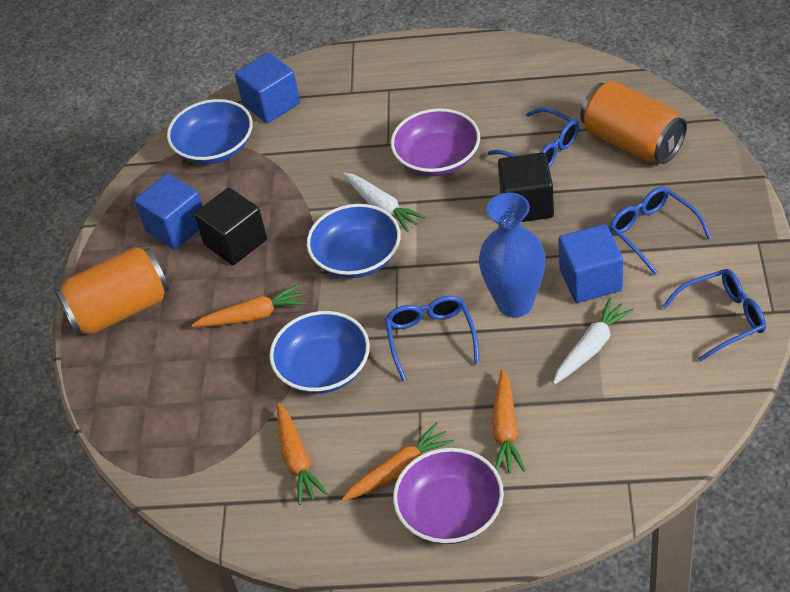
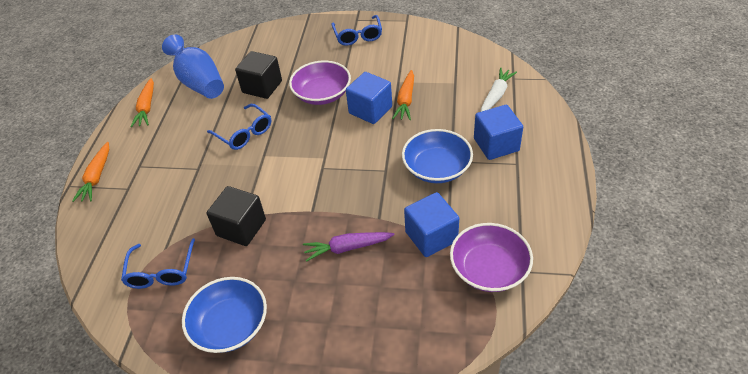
blue bowl: 3 -> 2
blue glasses: 4 -> 3
orange can: 2 -> 0
orange carrot: 4 -> 3
purple carrot: 0 -> 1
white carrot: 2 -> 1

